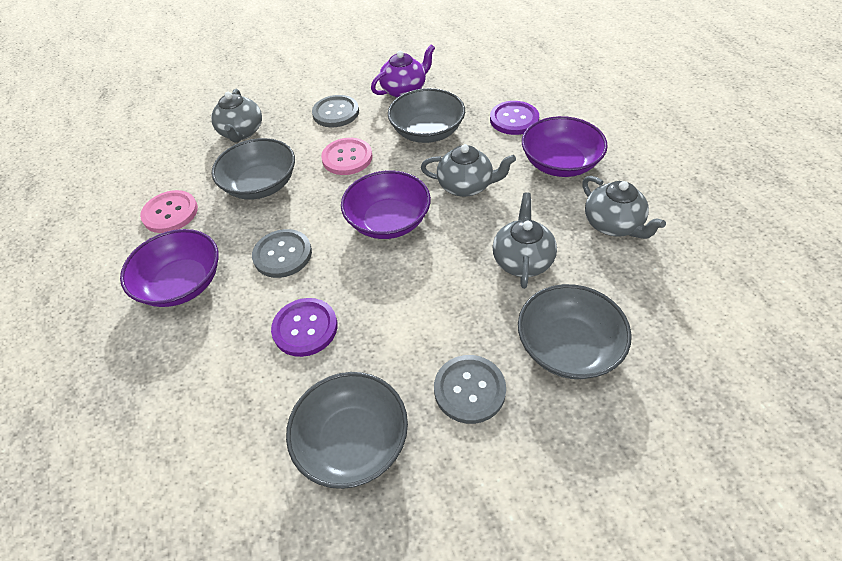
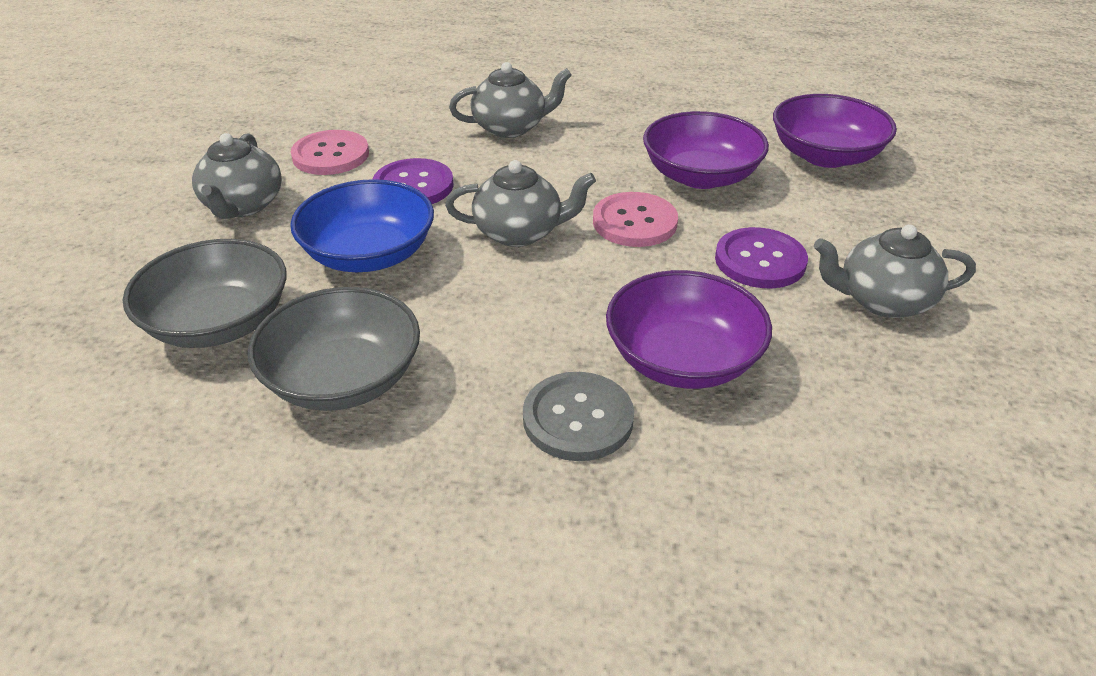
blue bowl: 0 -> 1
grey bowl: 4 -> 2
grey button: 3 -> 1
purple teapot: 1 -> 0

